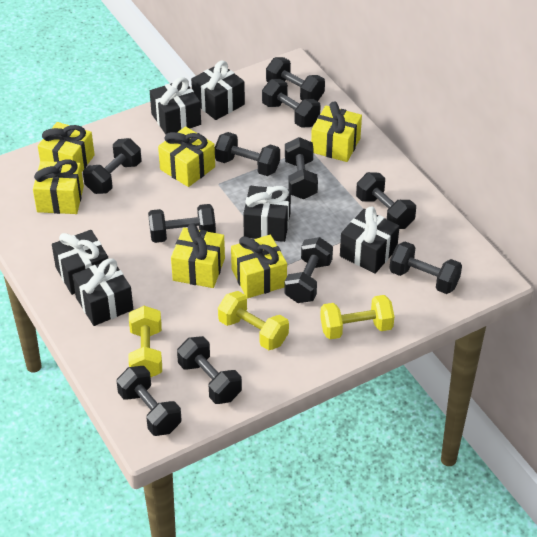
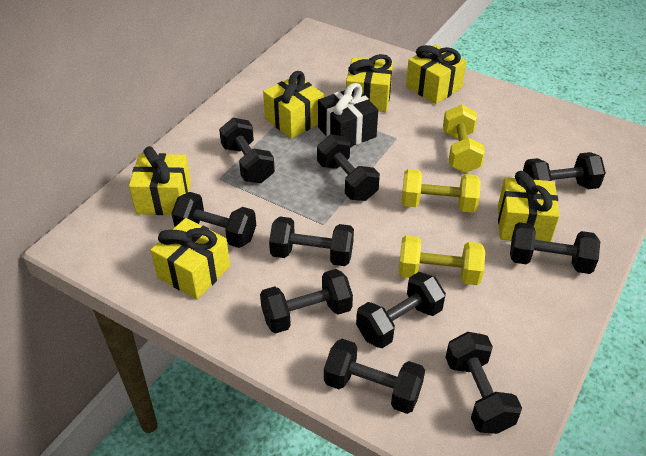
black dumbbell: 11 -> 10
black gift: 6 -> 1

